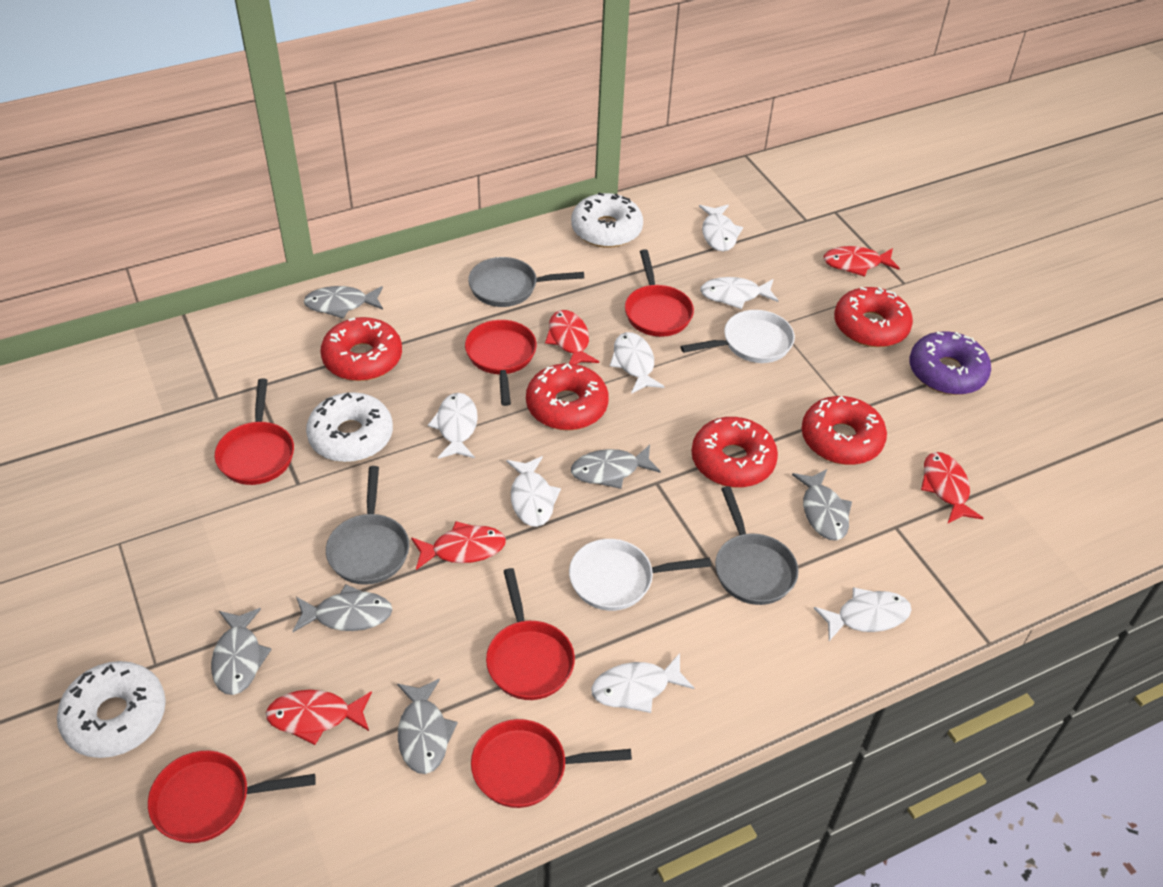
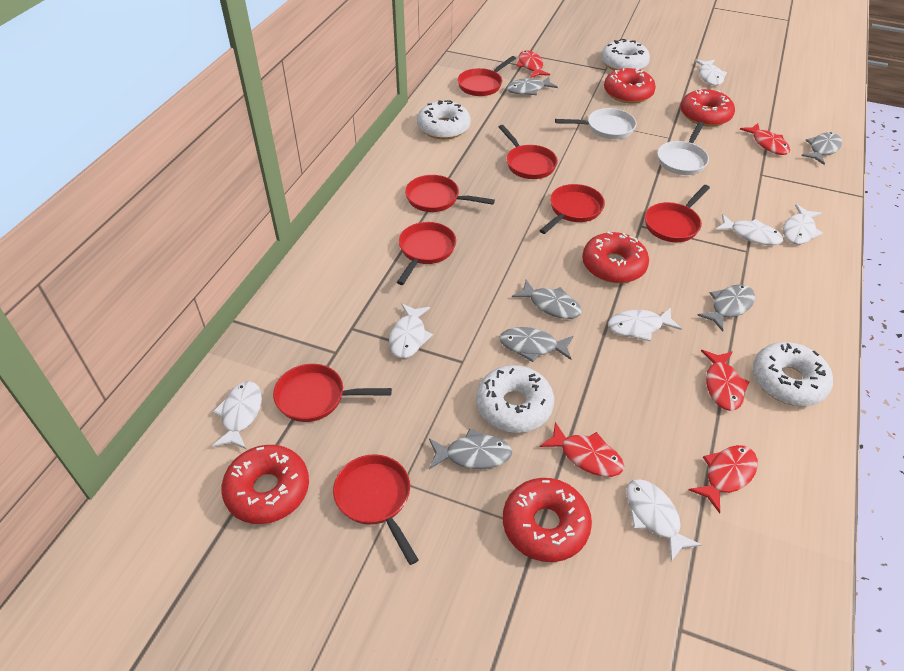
grey pan: 3 -> 0
purple donut: 1 -> 0
red pan: 6 -> 8
white donut: 3 -> 4

